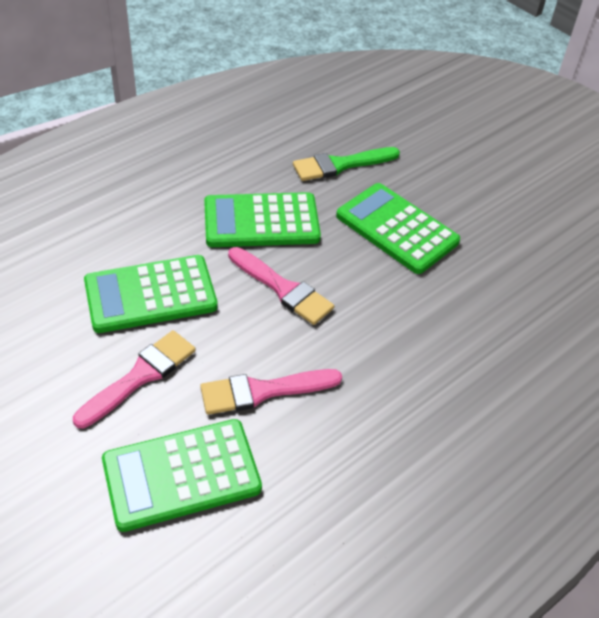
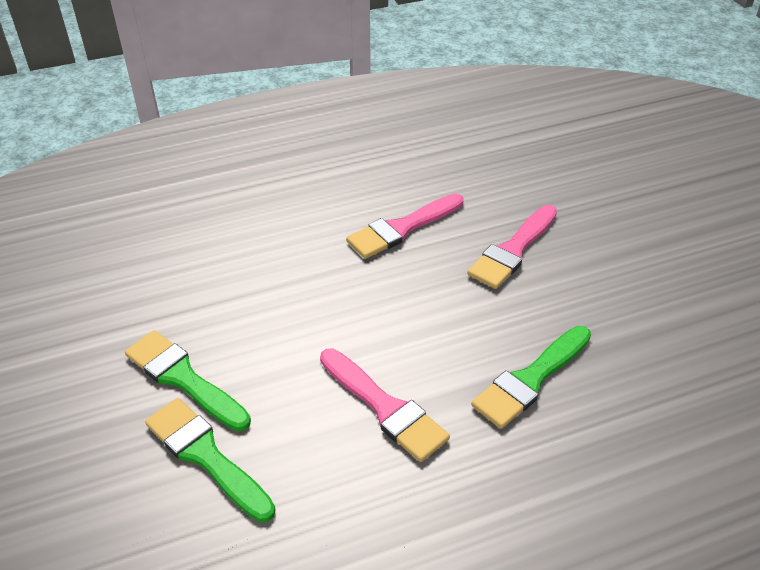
green brush: 1 -> 3
green calculator: 4 -> 0

